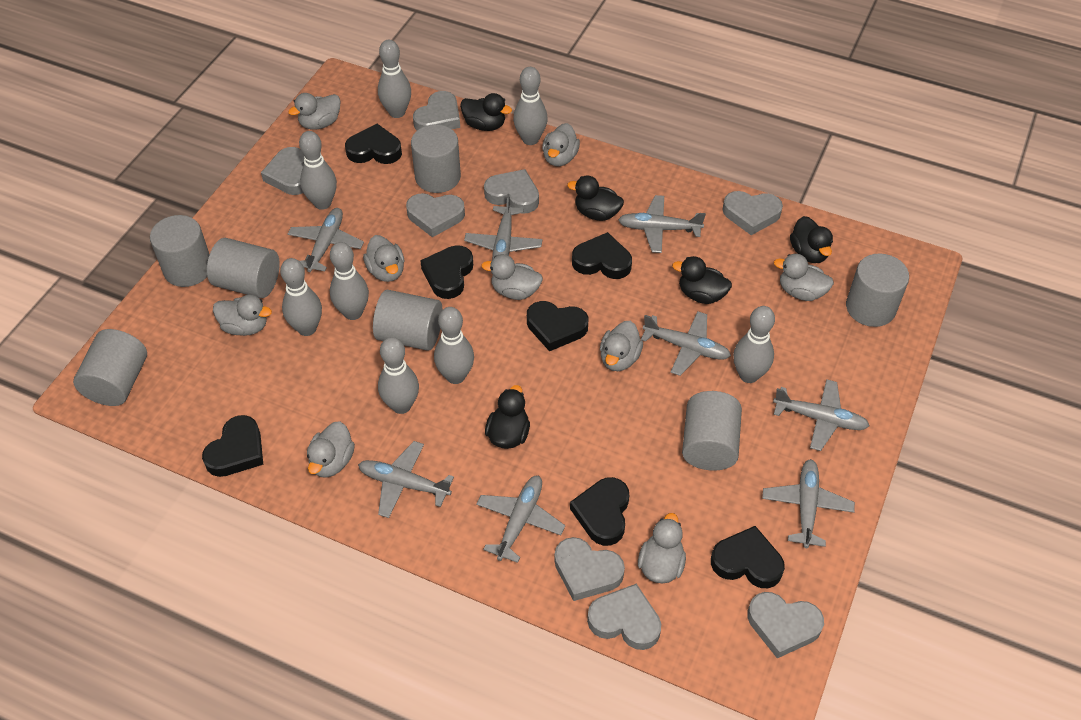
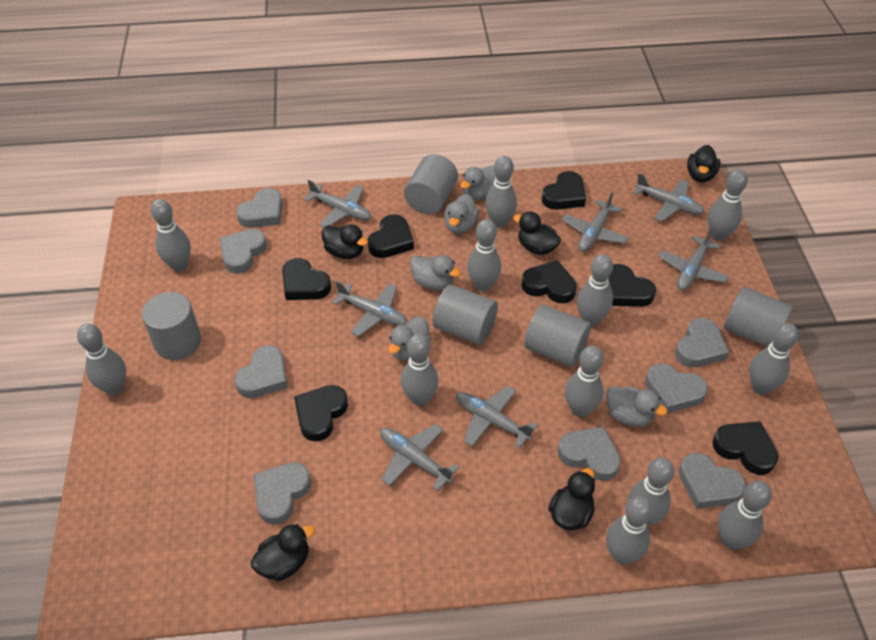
grey bowling pin: 8 -> 12
grey cylinder: 7 -> 5
grey duck: 9 -> 5
grey plane: 8 -> 7

